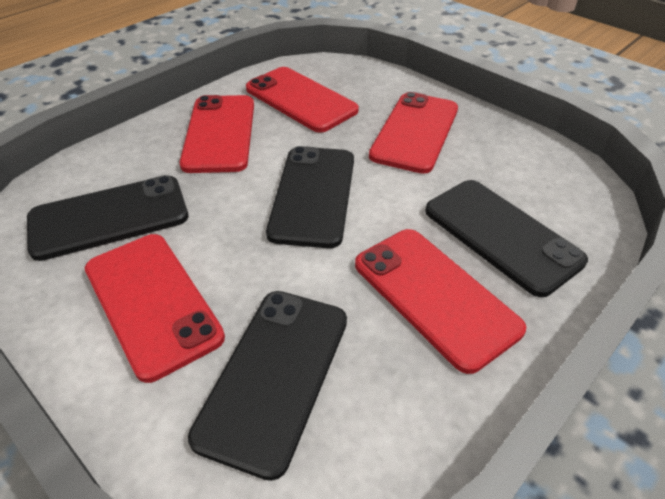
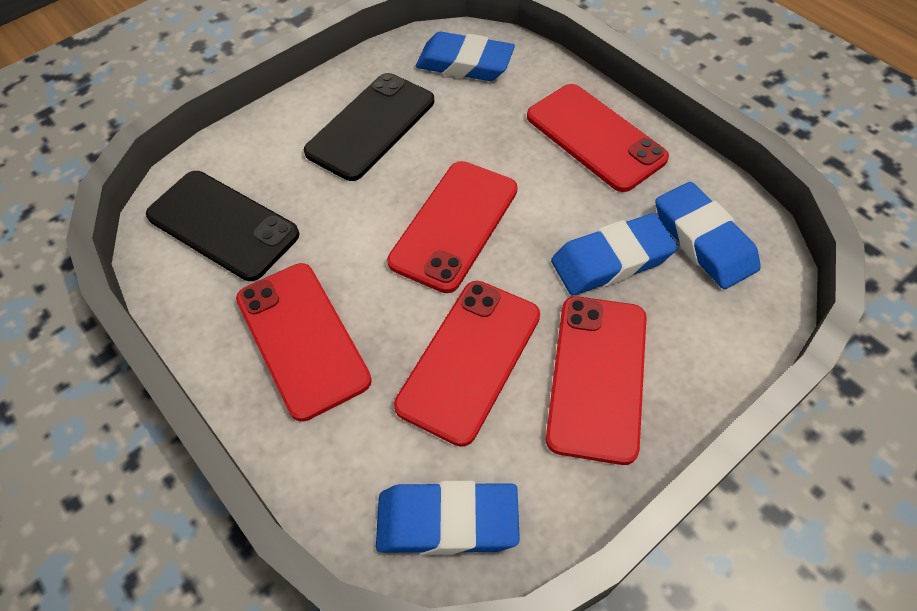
black phone: 4 -> 2
blue eraser: 0 -> 4

